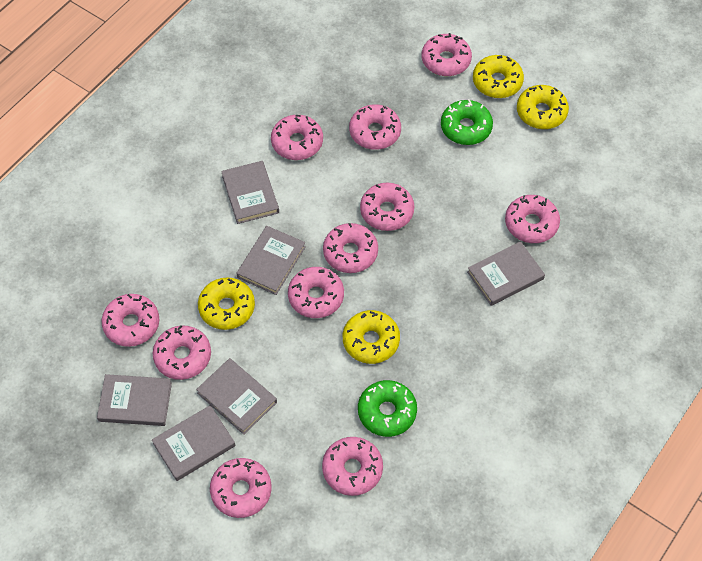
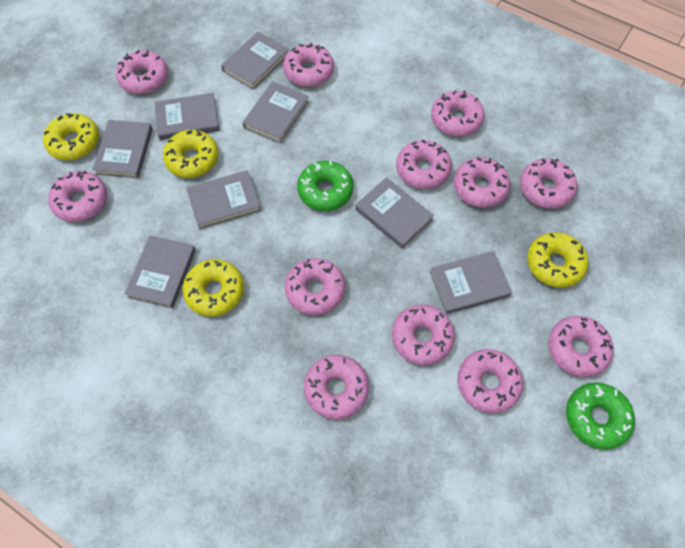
grey book: 6 -> 8
pink donut: 11 -> 12

